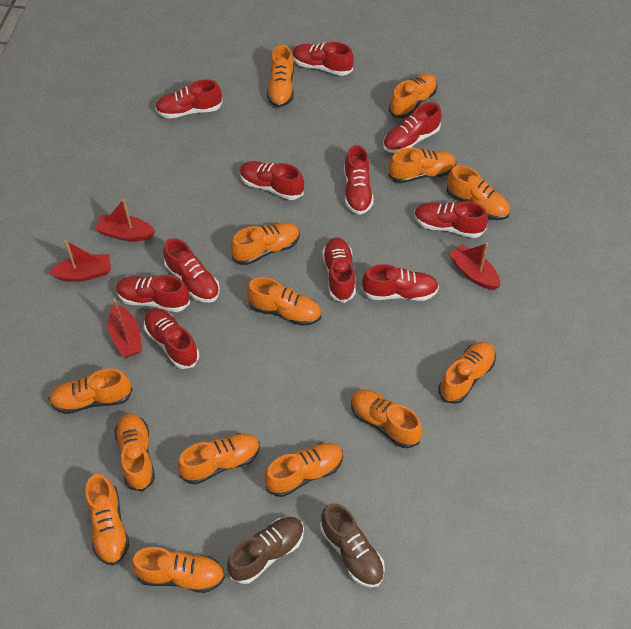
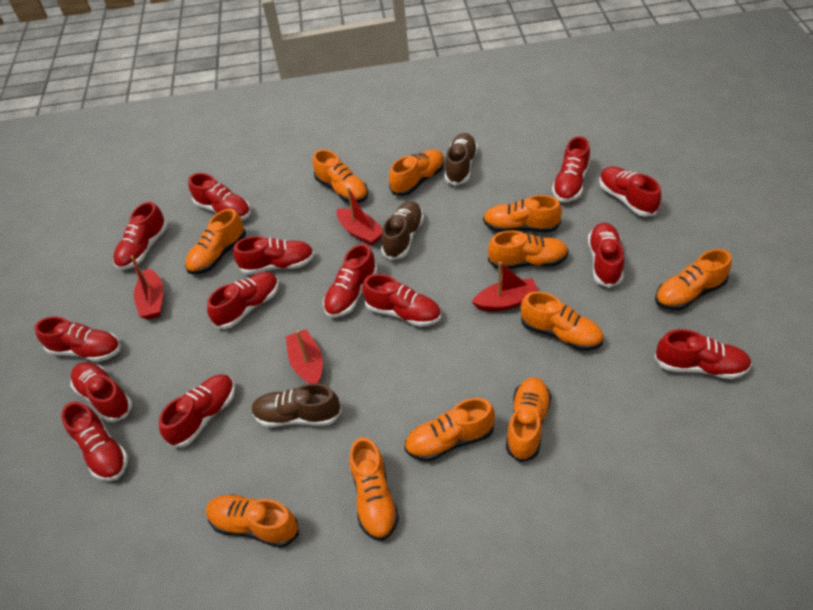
brown shoe: 2 -> 3
orange shoe: 14 -> 11
red shoe: 11 -> 14

